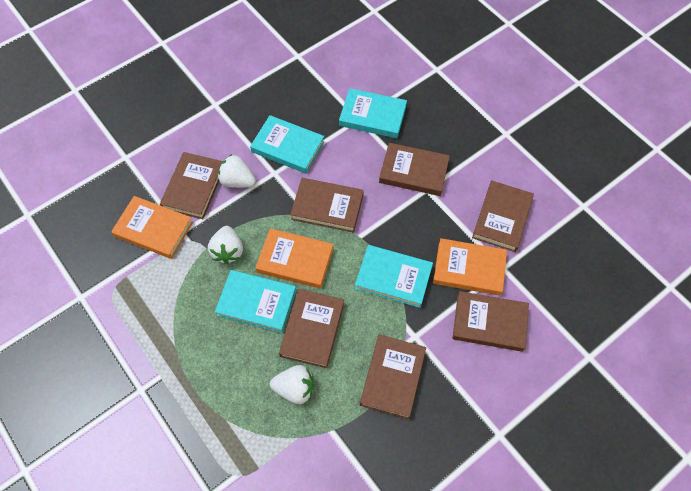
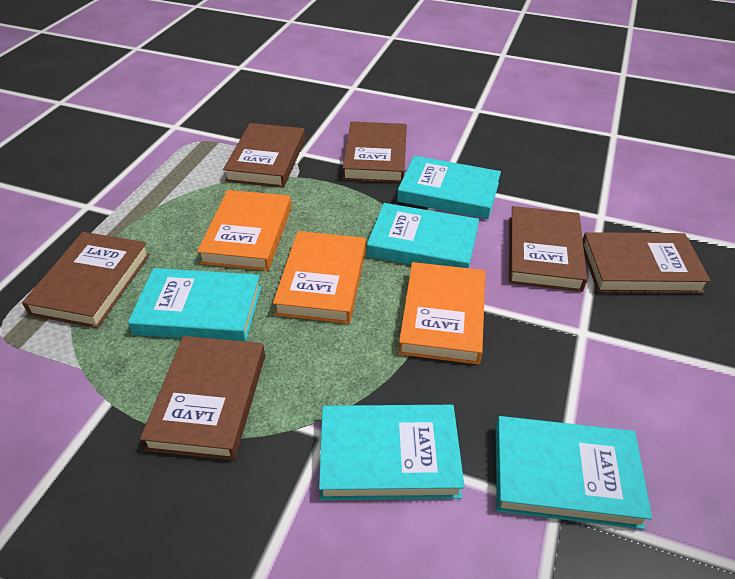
brown book: 7 -> 6
turquoise book: 4 -> 5
white strawberry: 3 -> 0

